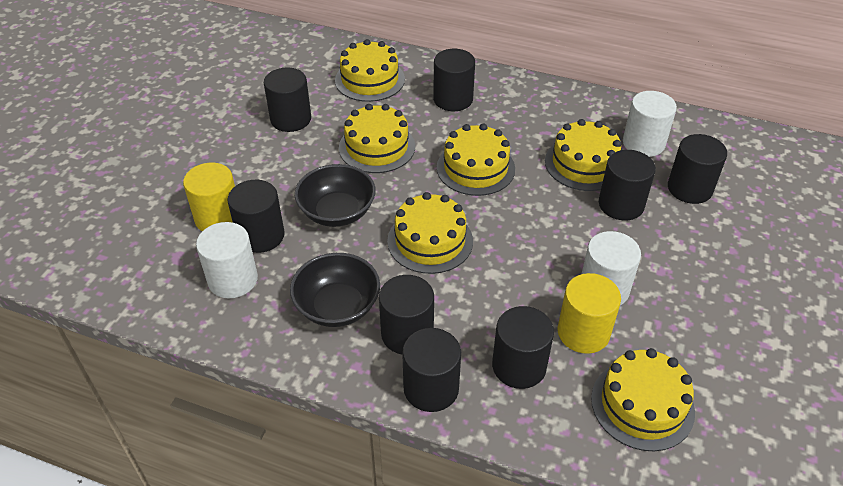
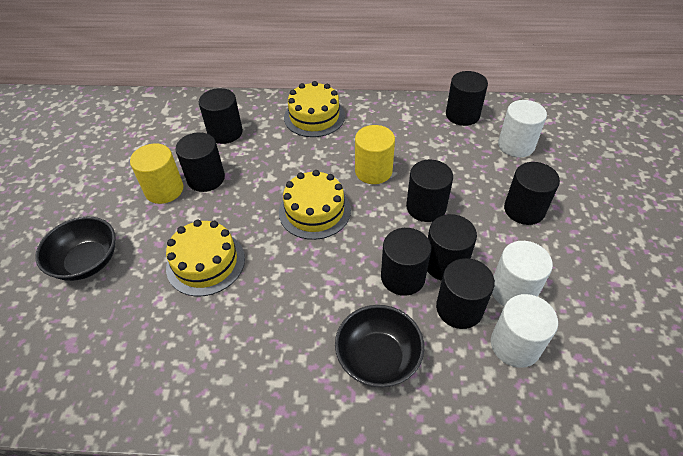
yellow cake: 6 -> 3

